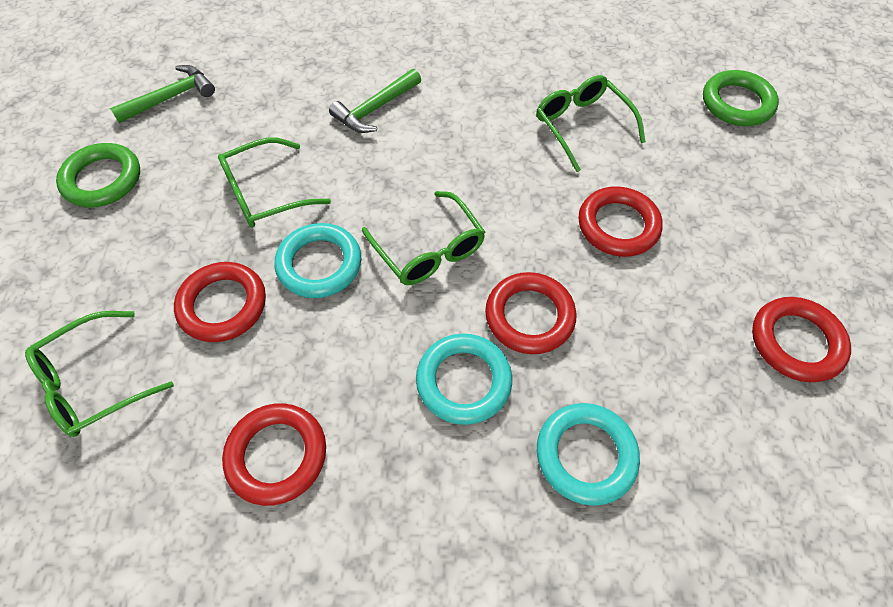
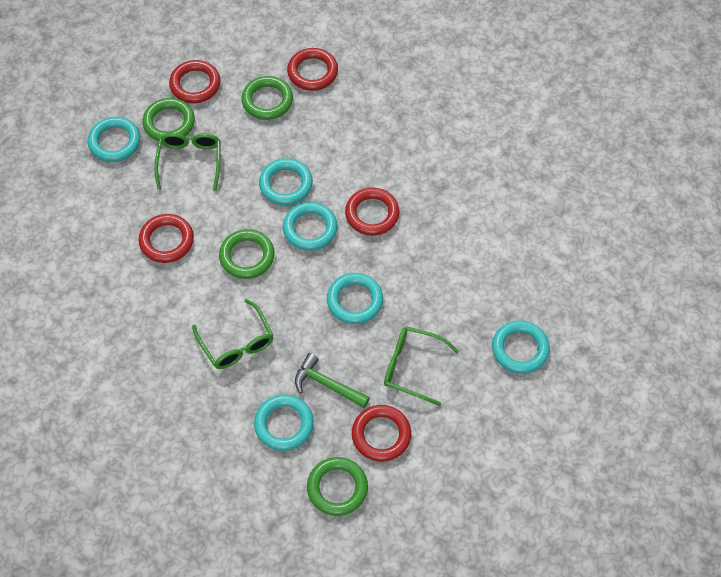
green glasses: 4 -> 3
green hammer: 2 -> 1
green ring: 2 -> 4
turquoise ring: 3 -> 6

